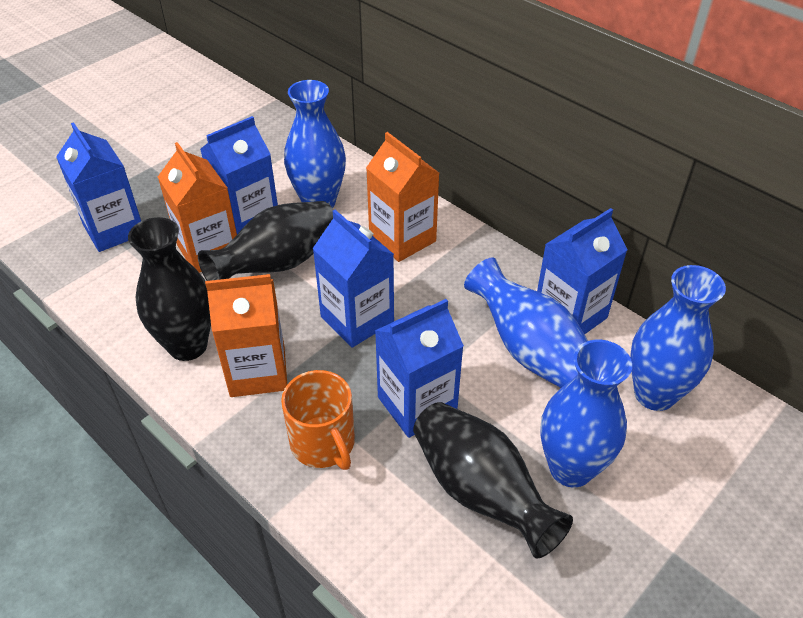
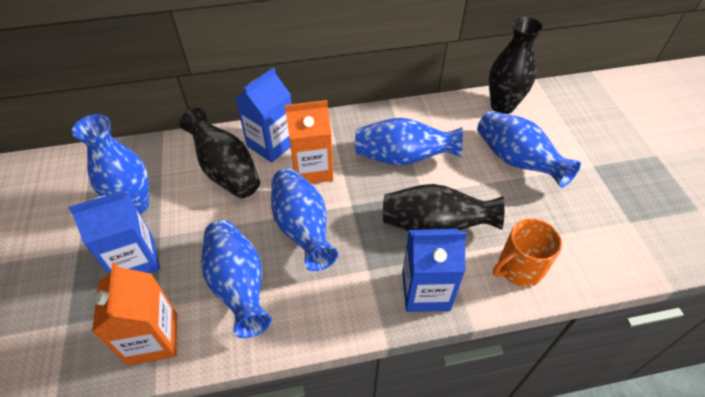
blue carton: 5 -> 3
blue vase: 4 -> 5
orange carton: 3 -> 2

